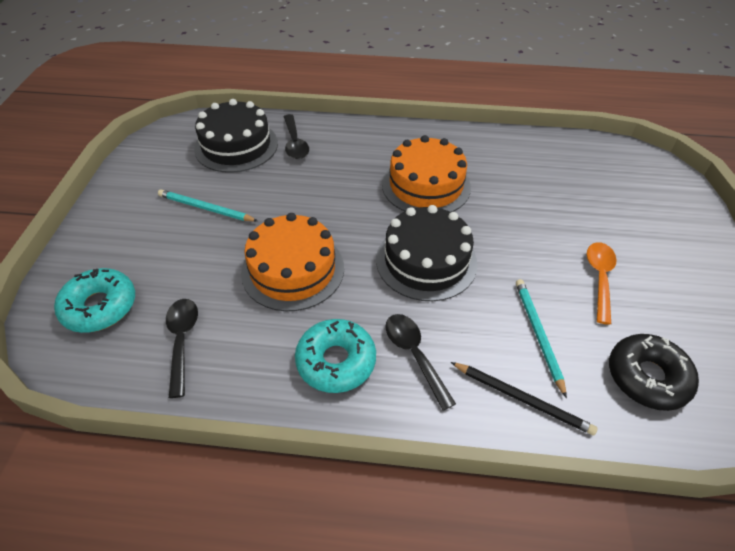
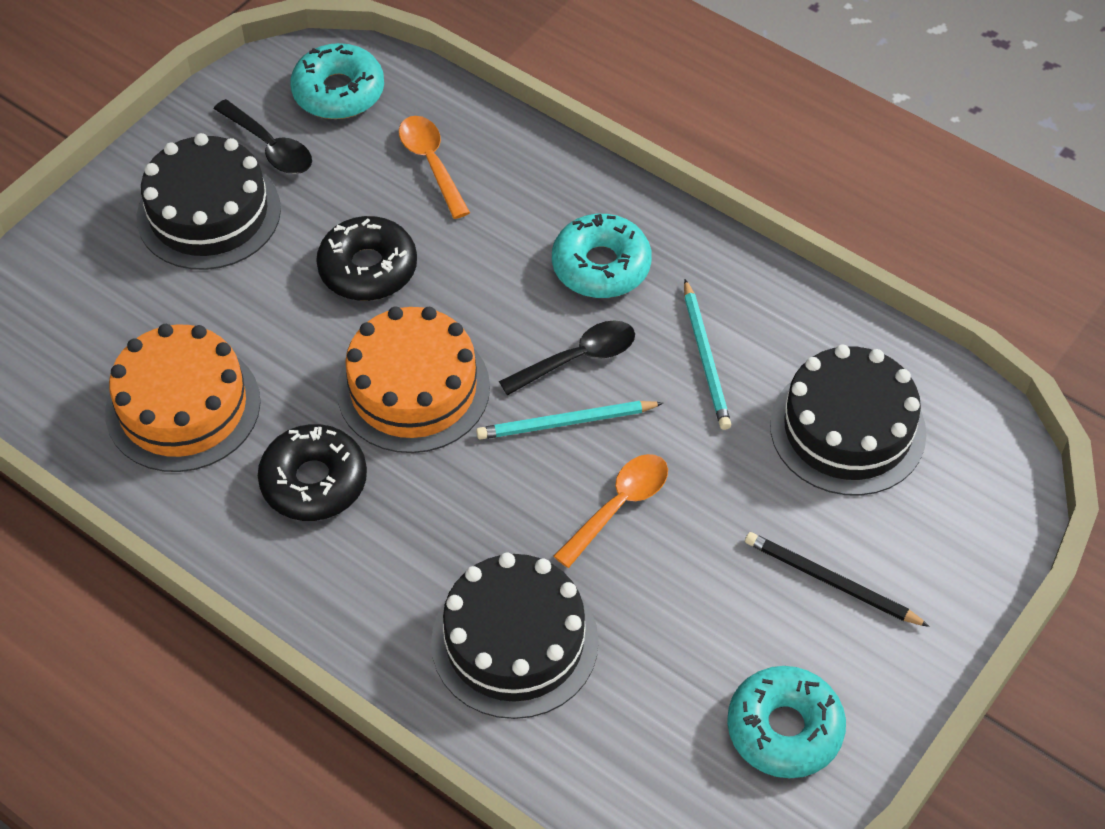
black cake: 2 -> 3
black donut: 1 -> 2
black spoon: 3 -> 2
orange spoon: 1 -> 2
turquoise donut: 2 -> 3

